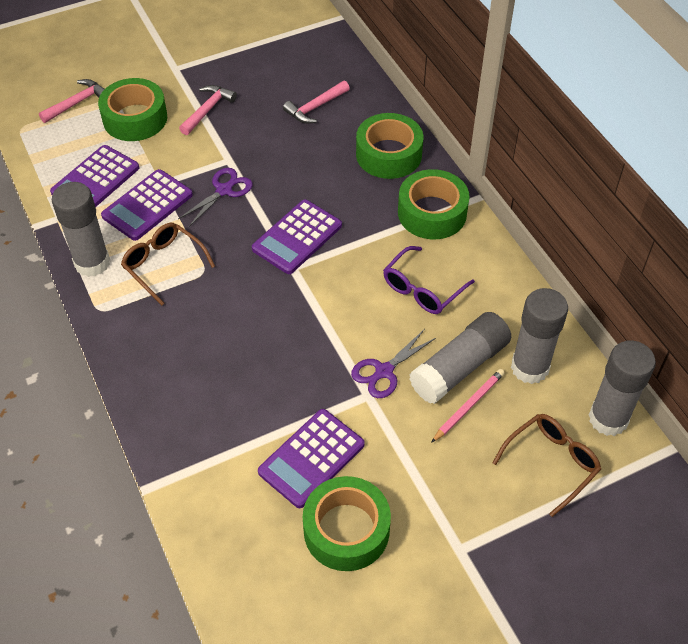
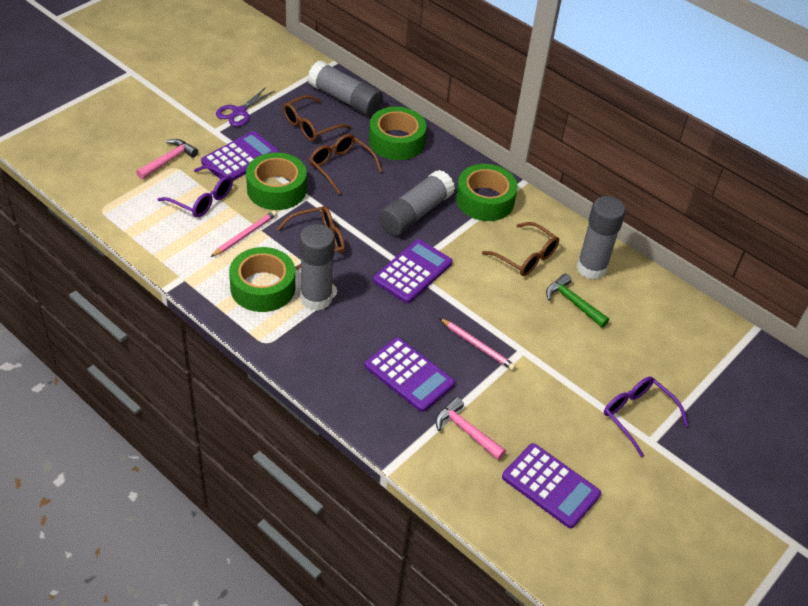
brown glasses: 2 -> 4
green hammer: 0 -> 1
pink hammer: 3 -> 2
pink pencil: 1 -> 2
purple glasses: 1 -> 2
purple scissors: 2 -> 1

